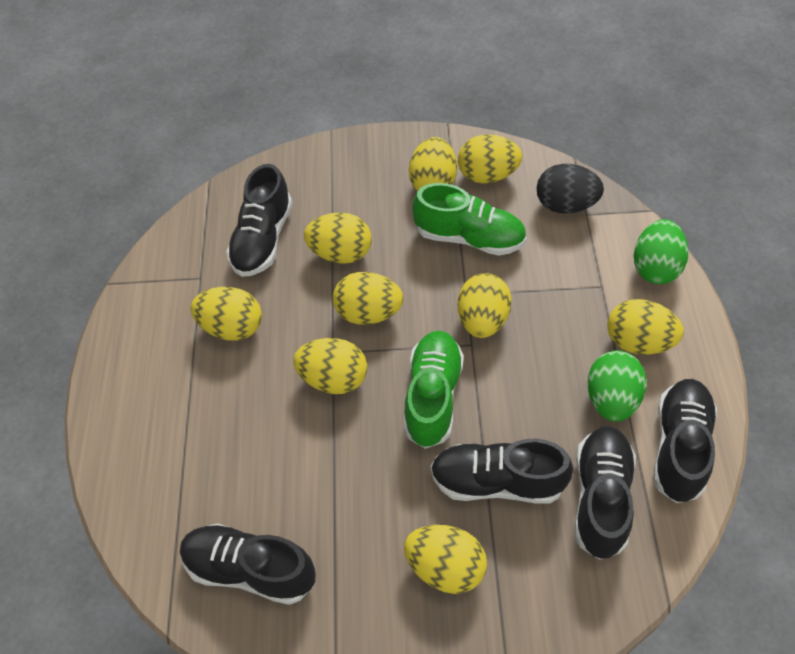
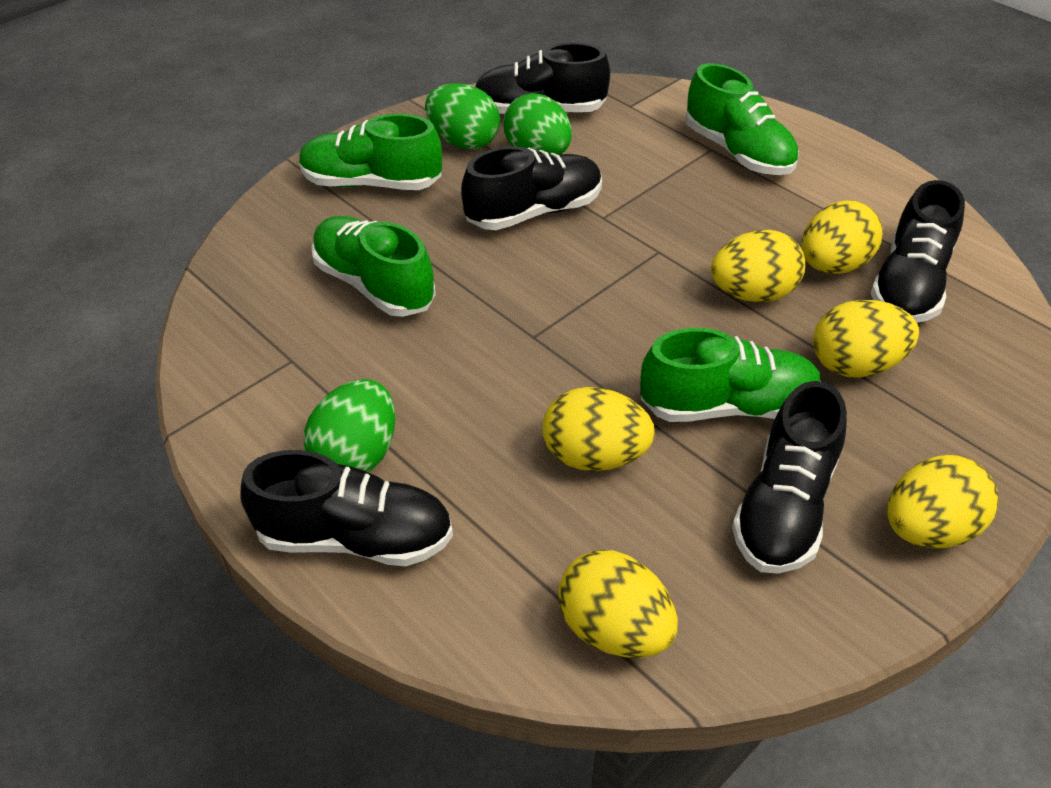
black egg: 1 -> 0
green egg: 2 -> 3
green shoe: 2 -> 4
yellow egg: 9 -> 6

